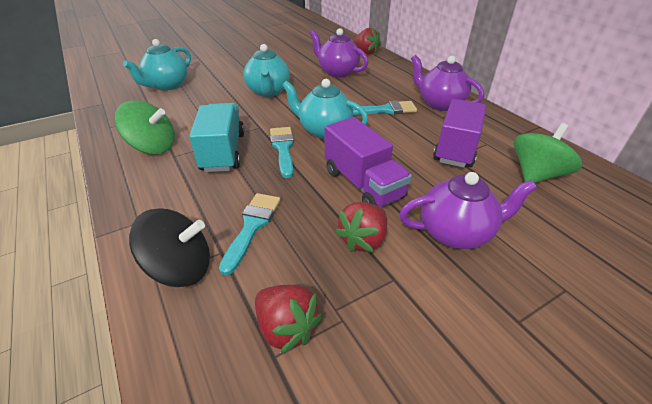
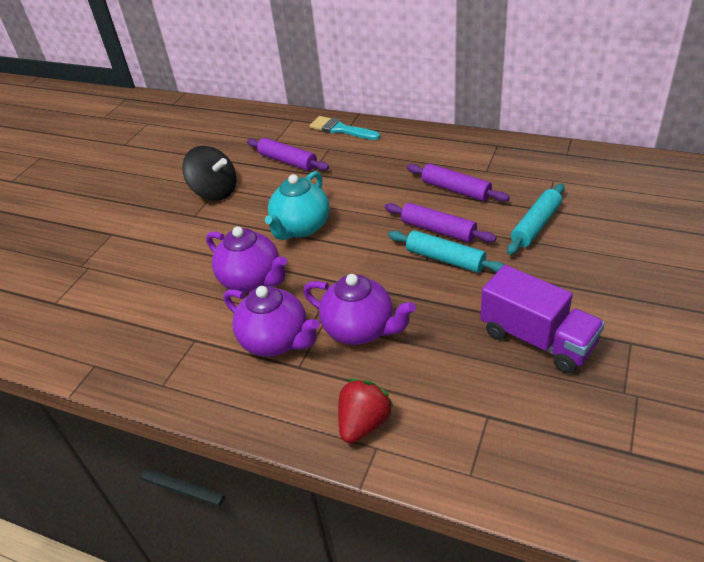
green spinning top: 2 -> 0
purple rolling pin: 0 -> 3
purple truck: 2 -> 1
red strawberry: 3 -> 1
turquoise brush: 3 -> 1
turquoise rolling pin: 0 -> 2
turquoise teapot: 3 -> 1
turquoise truck: 1 -> 0

